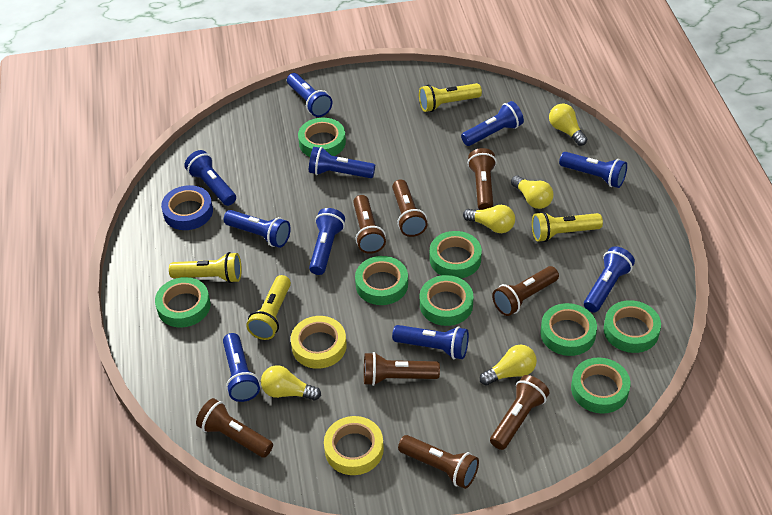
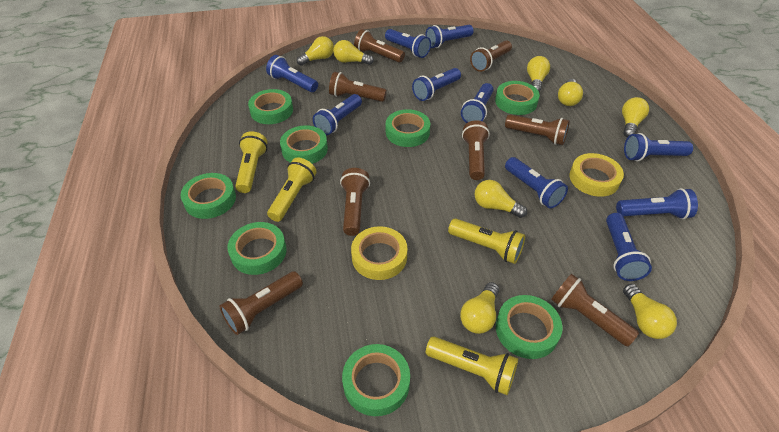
blue tape: 1 -> 0
yellow light bulb: 5 -> 8

